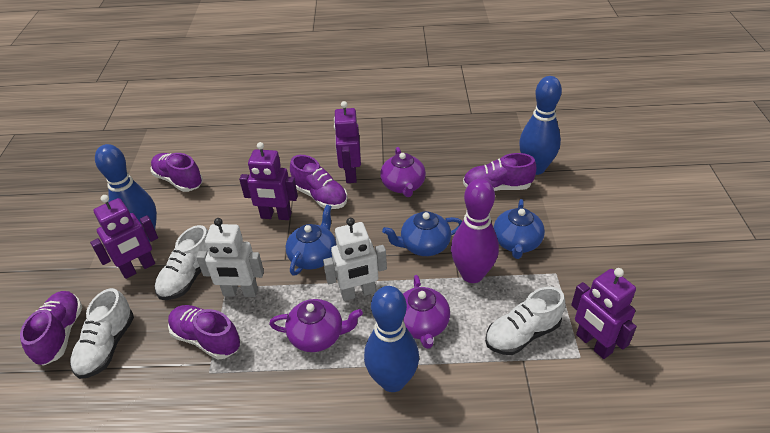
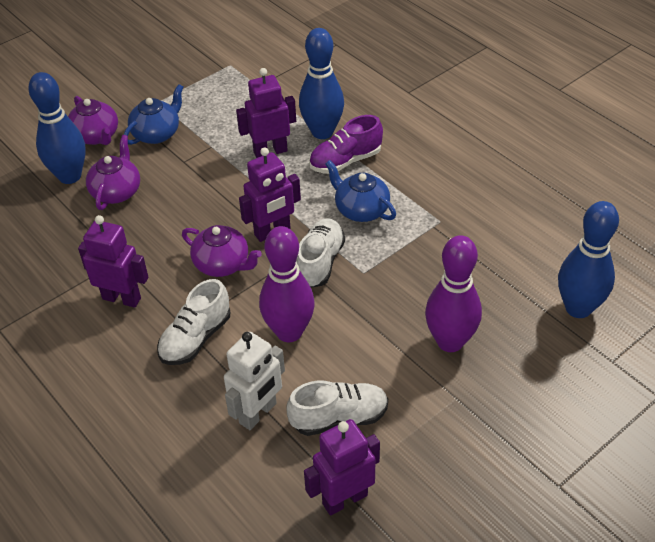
blue teapot: 3 -> 2
purple bowling pin: 1 -> 2
purple shoe: 5 -> 1
white robot: 2 -> 1

